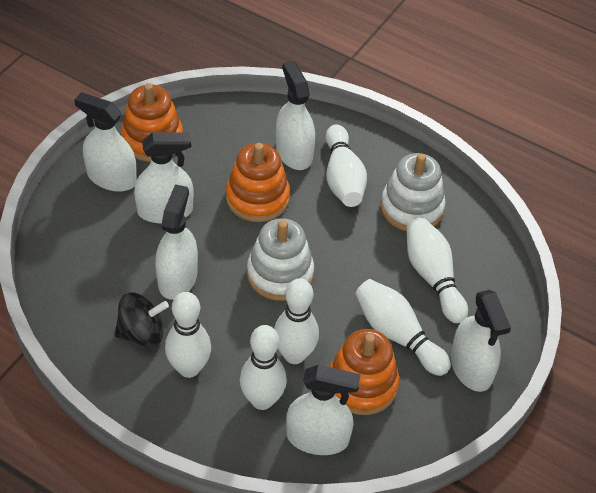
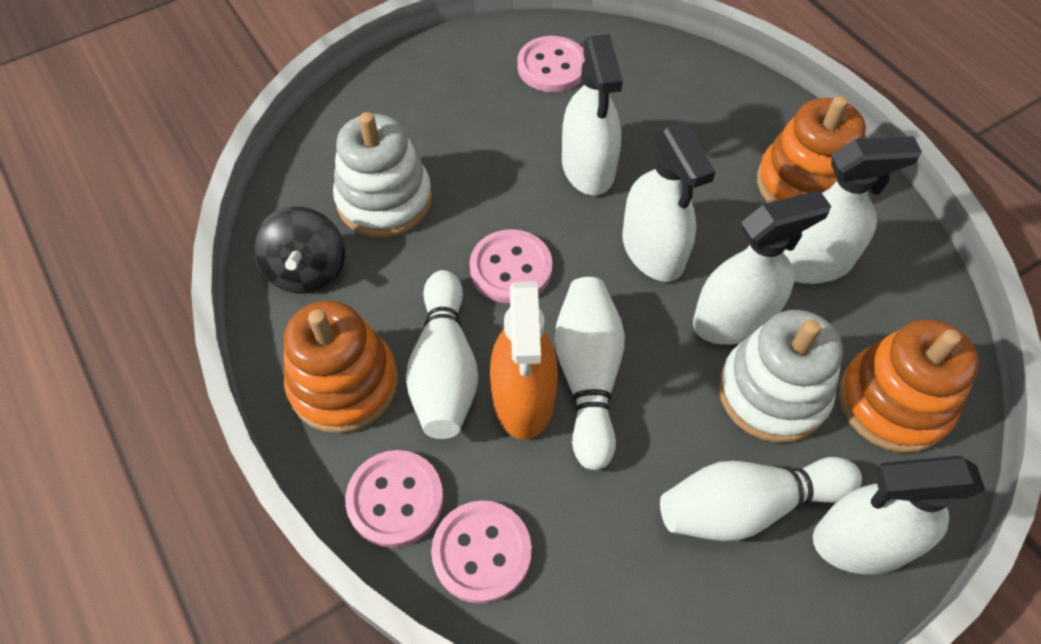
orange spray bottle: 0 -> 1
pink button: 0 -> 4
white bowling pin: 6 -> 3
white spray bottle: 6 -> 5

